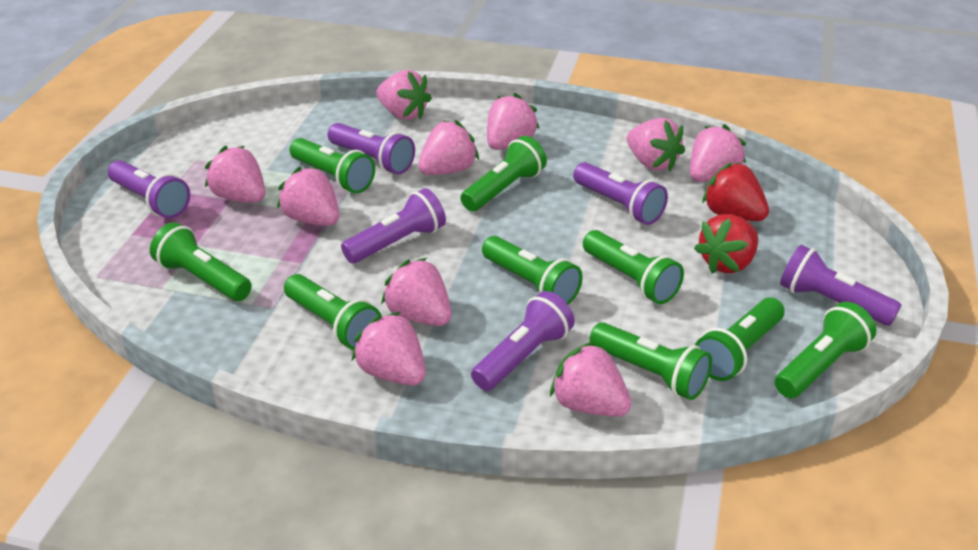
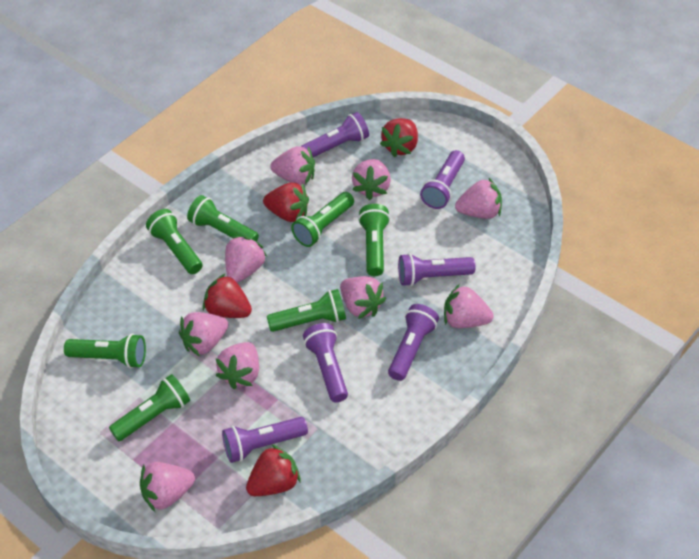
green flashlight: 9 -> 7
pink strawberry: 10 -> 9
red strawberry: 2 -> 4

